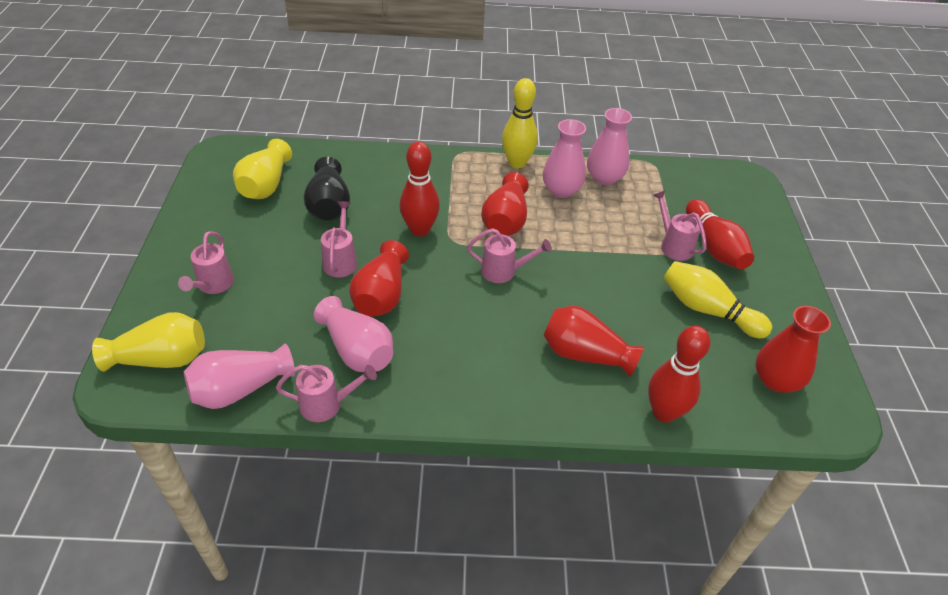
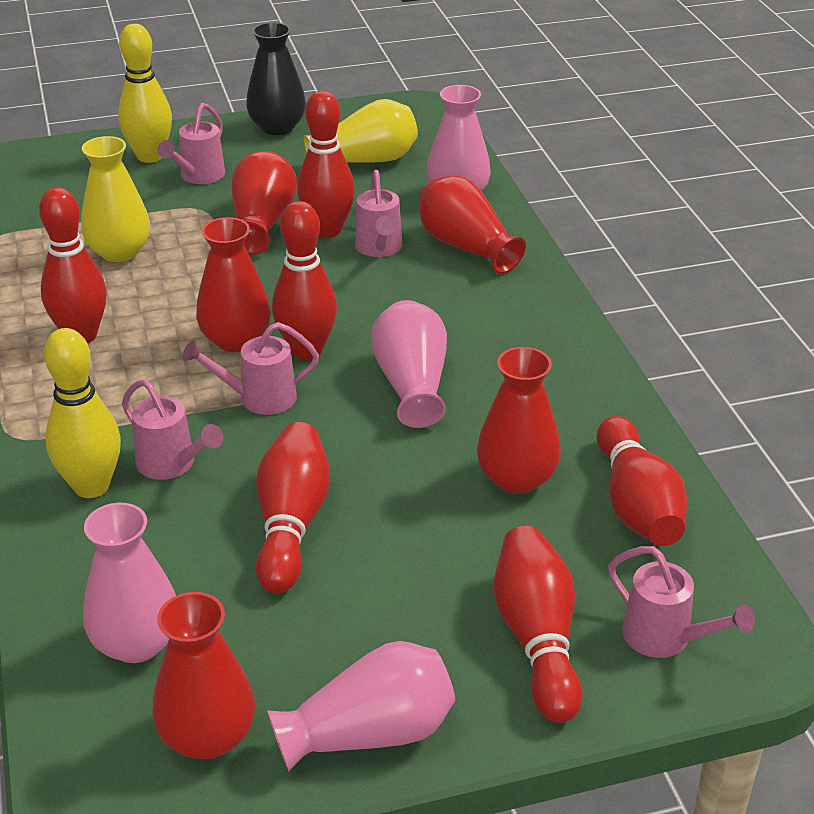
red bowling pin: 3 -> 6
red vase: 4 -> 5

